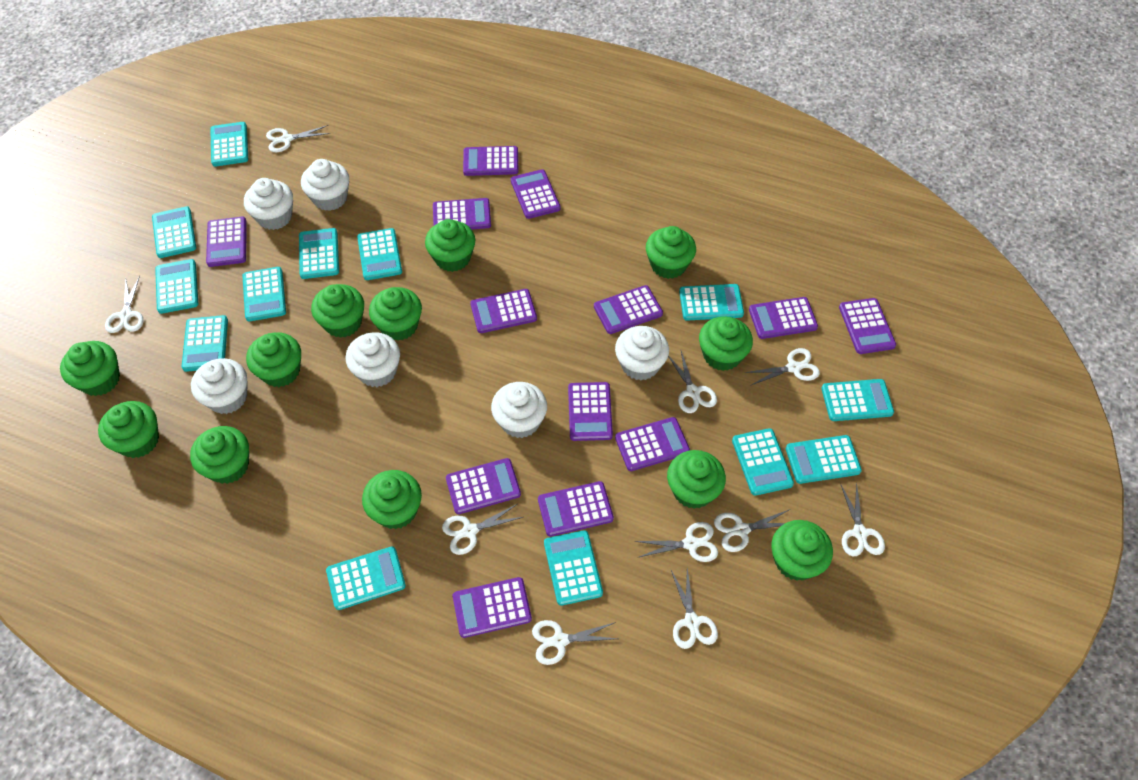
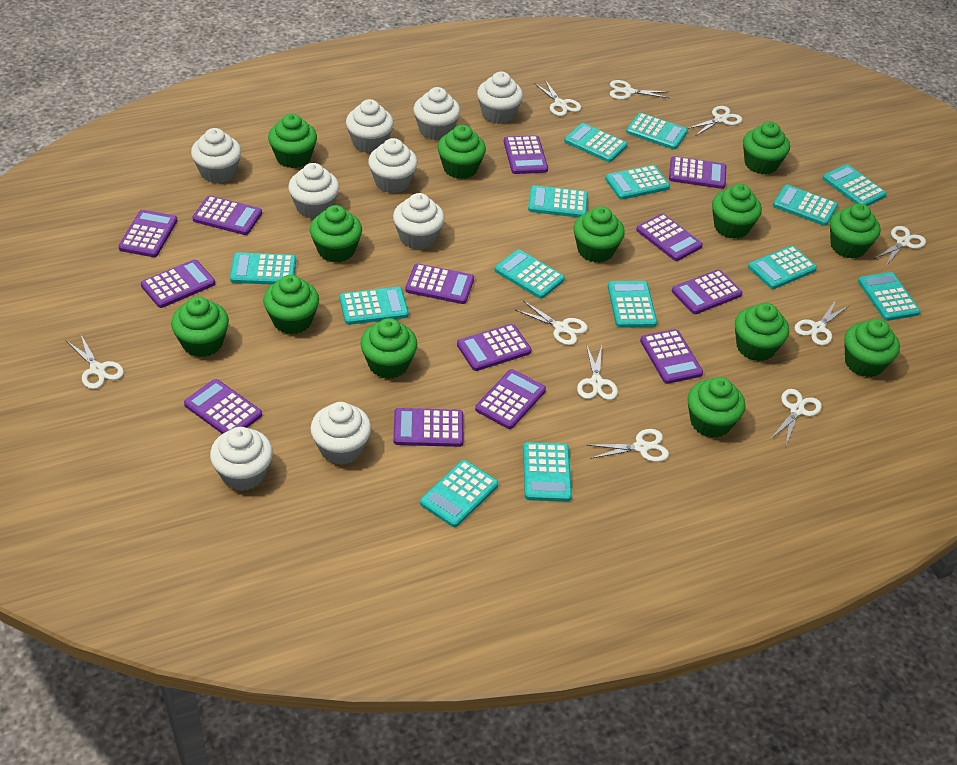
green cupcake: 12 -> 13
turquoise calculator: 13 -> 14
white cupcake: 6 -> 9

